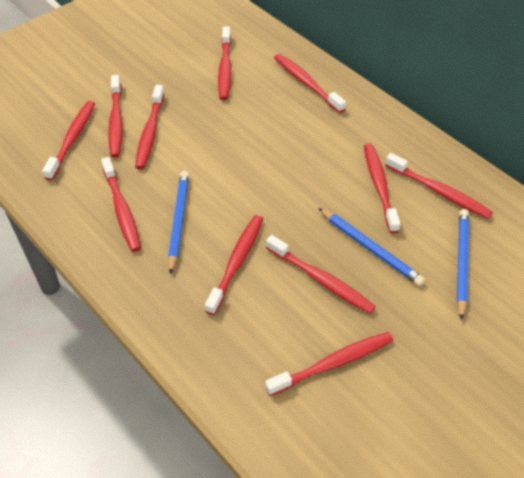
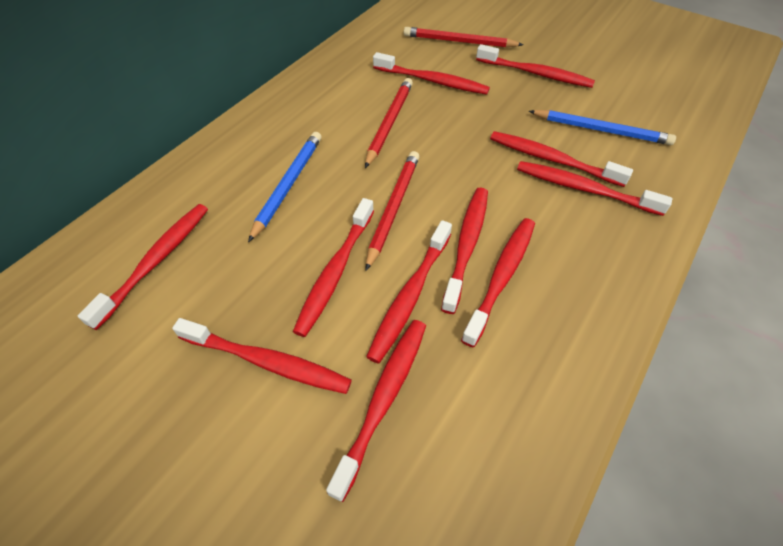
blue pencil: 3 -> 2
red pencil: 0 -> 3

